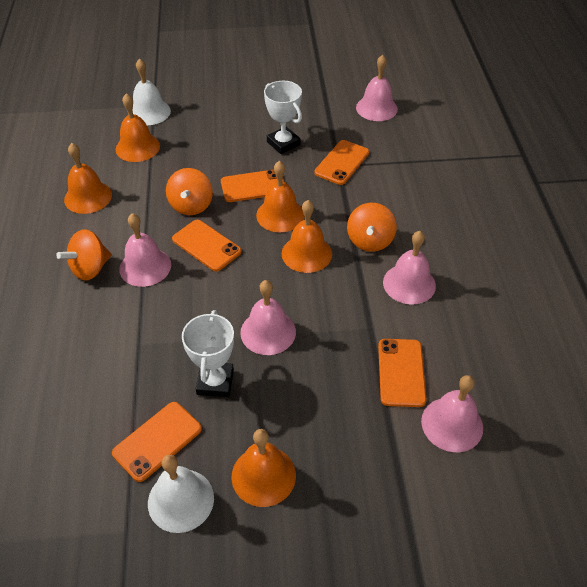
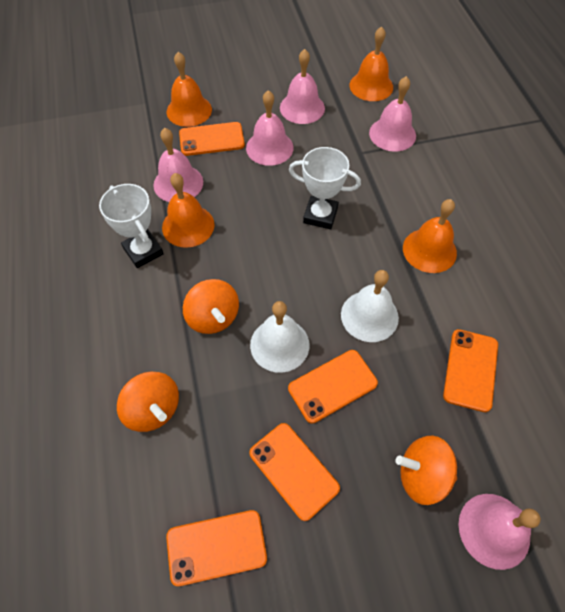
orange bell: 5 -> 4

